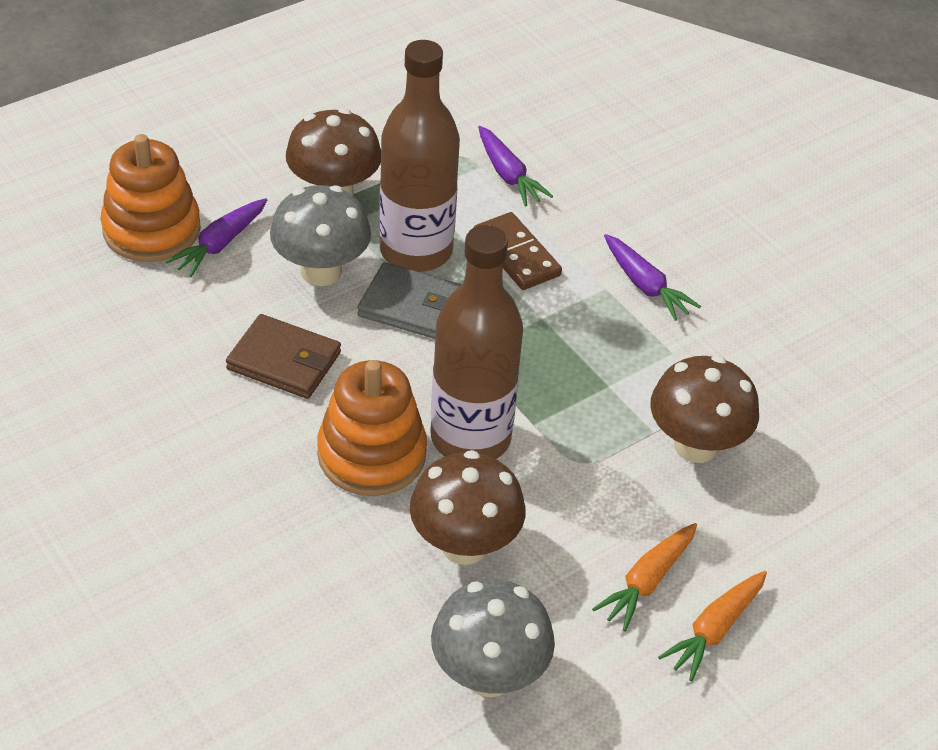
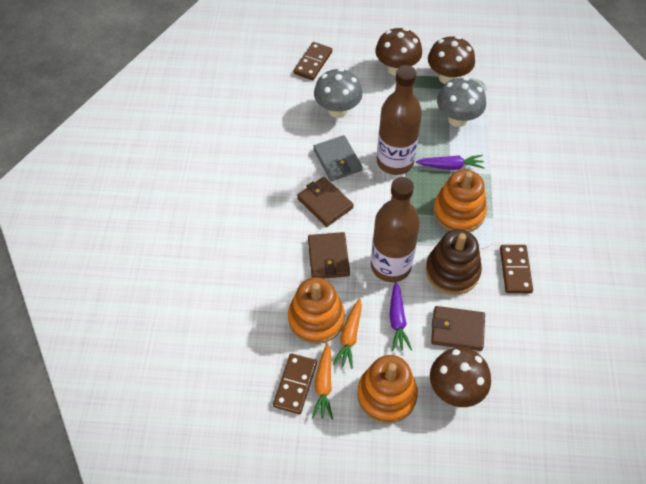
brown domino: 1 -> 3
brown stacking toy: 0 -> 1
brown wallet: 1 -> 3
orange stacking toy: 2 -> 3
purple carrot: 3 -> 2

